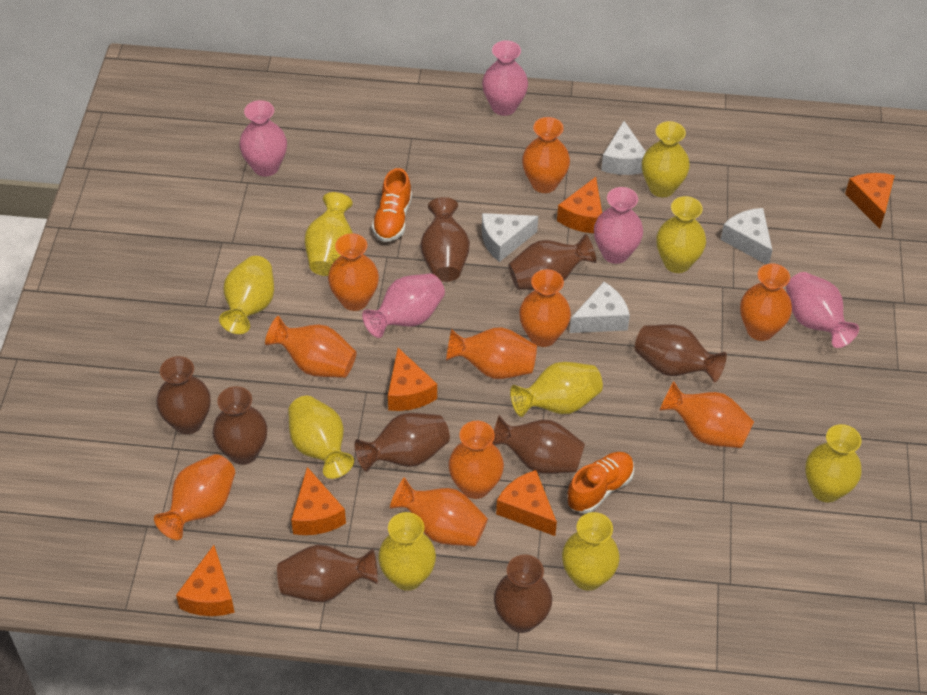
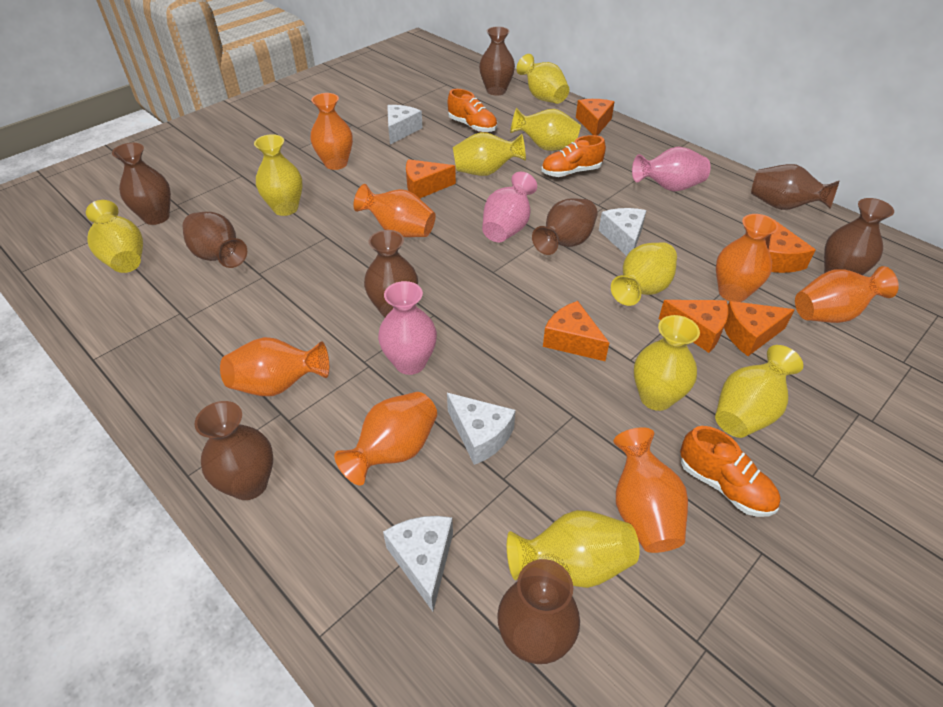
orange shoe: 2 -> 3
orange vase: 10 -> 7
pink vase: 5 -> 3

